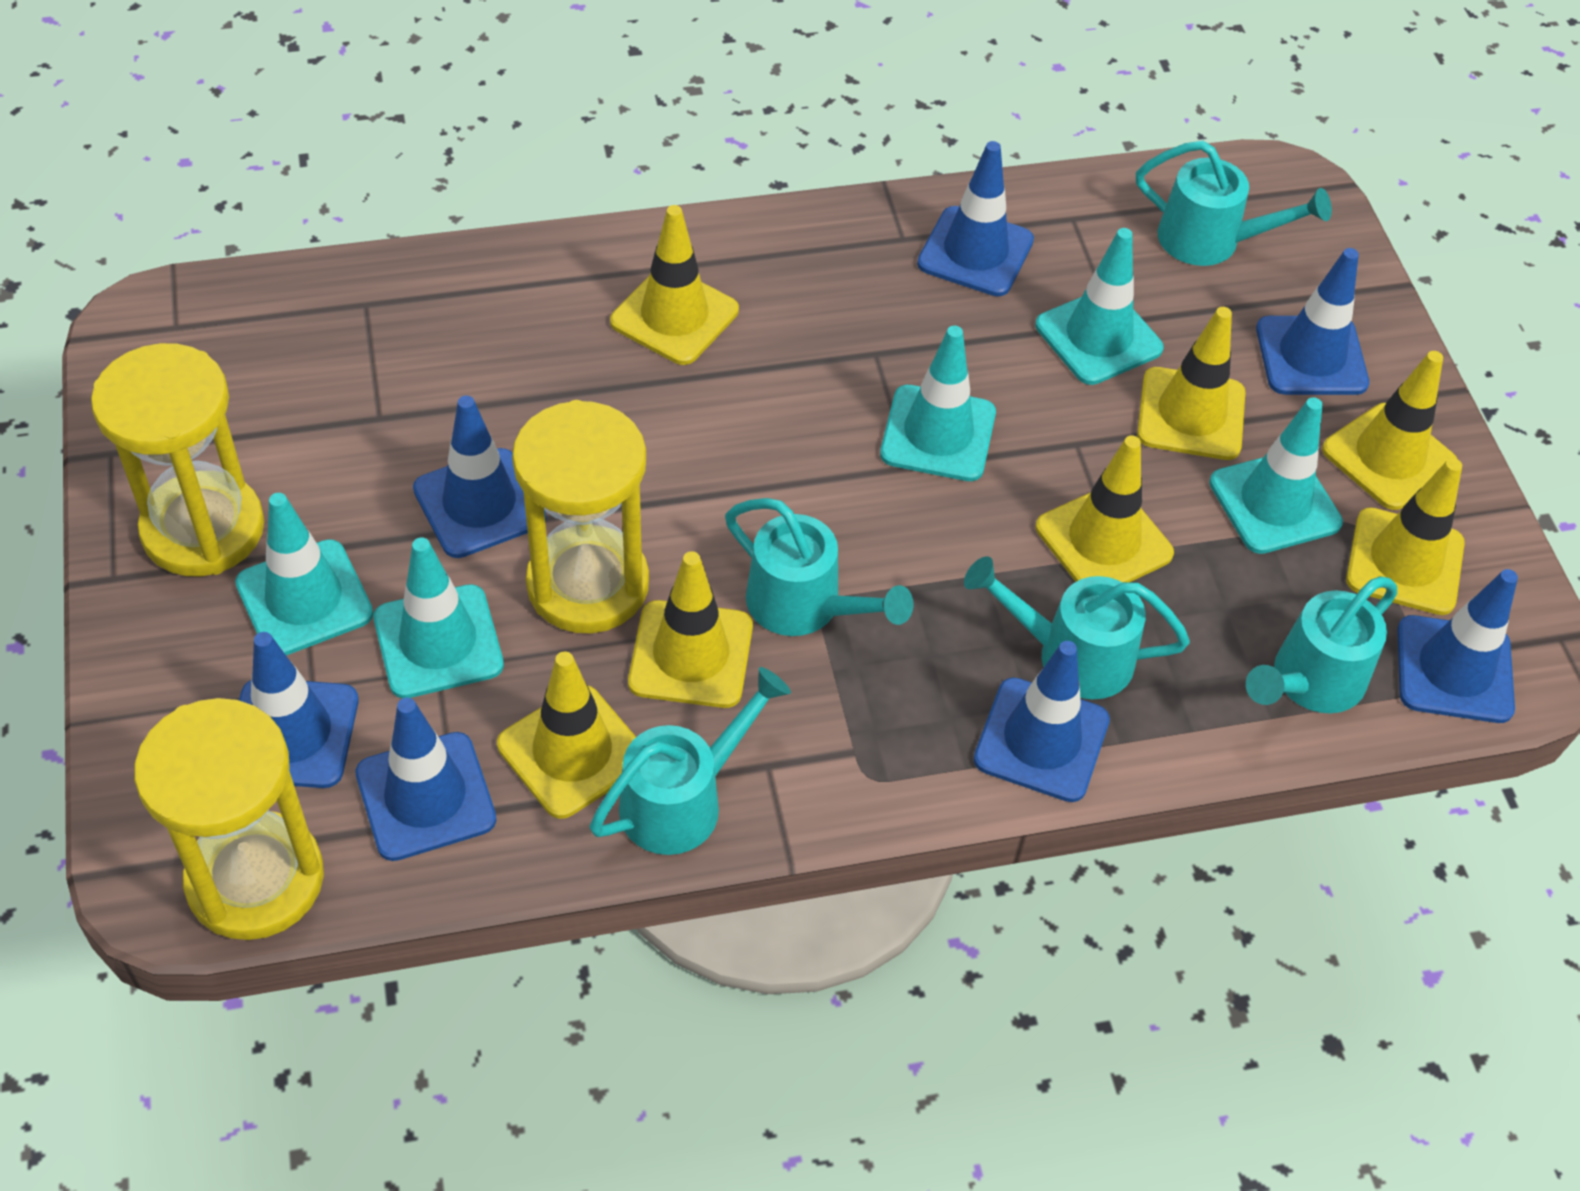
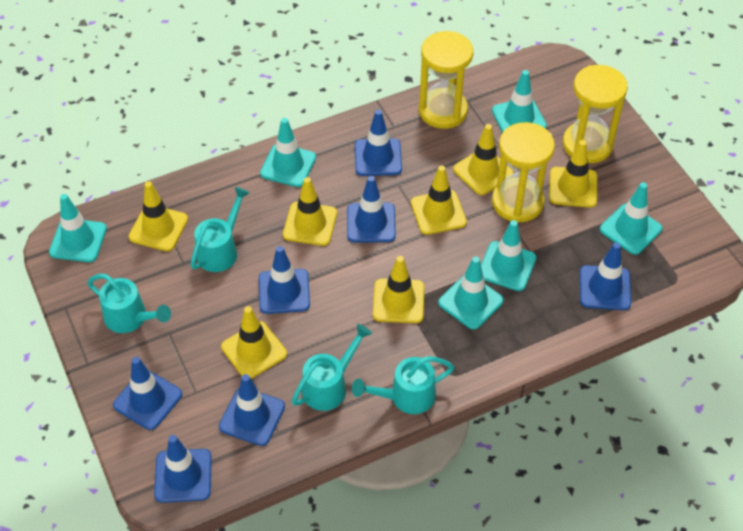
turquoise traffic cone: 5 -> 6
turquoise watering can: 5 -> 4

